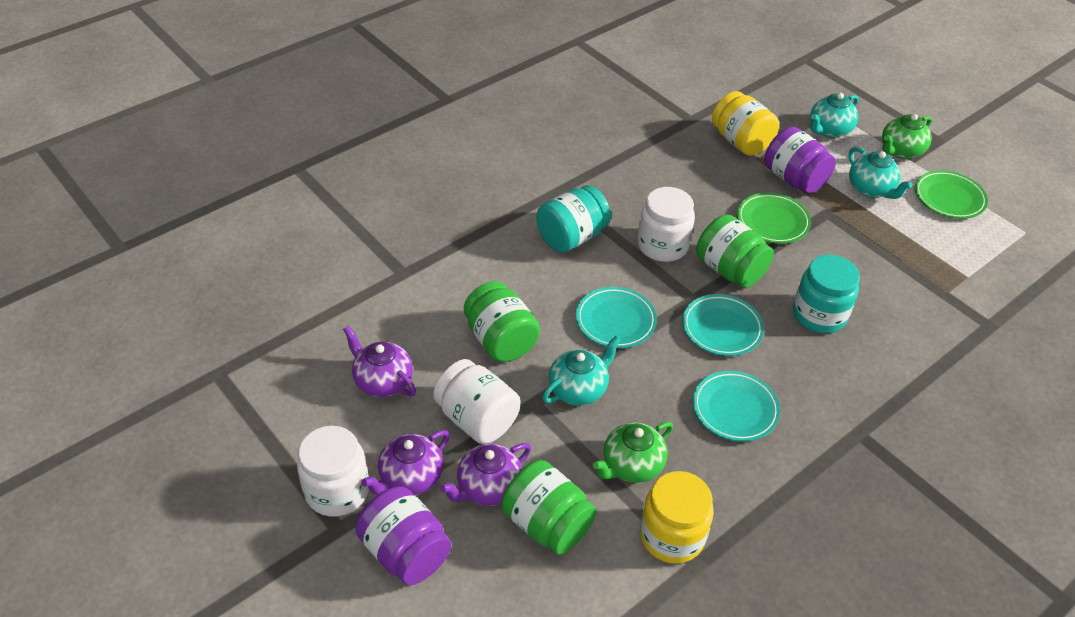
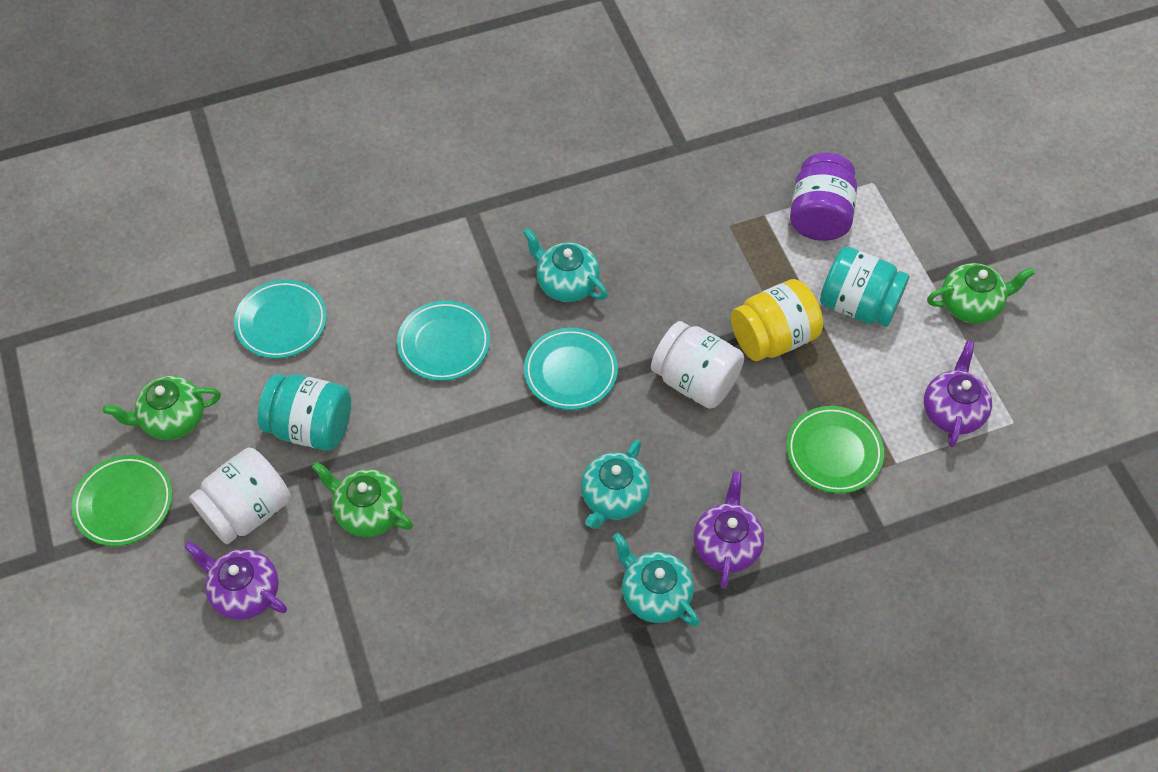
green jar: 3 -> 0
green teapot: 2 -> 3
purple jar: 2 -> 1
white jar: 3 -> 2
yellow jar: 2 -> 1

